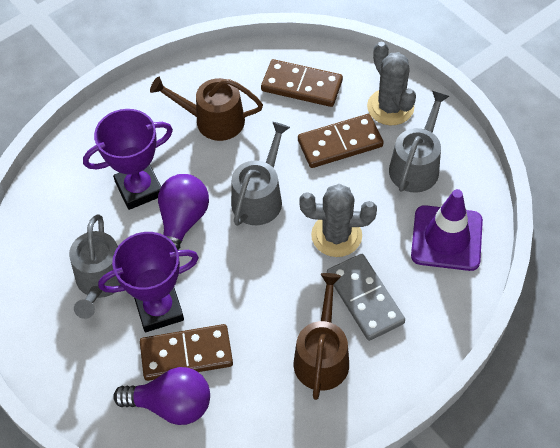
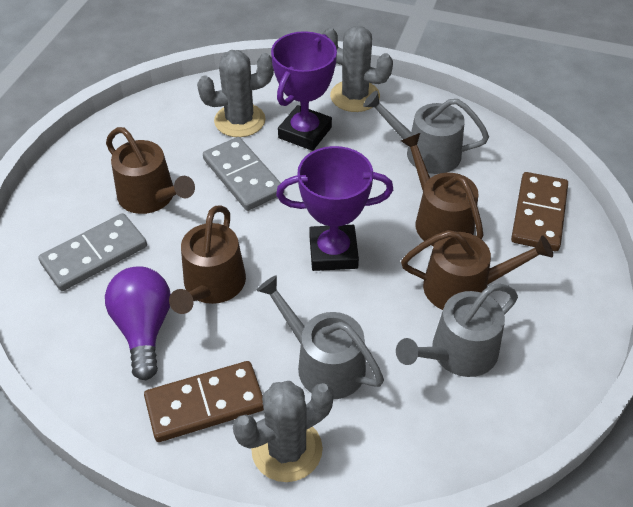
brown domino: 3 -> 2
brown watering can: 2 -> 4
grey cactus: 2 -> 3
grey domino: 1 -> 2
purple light bulb: 2 -> 1
purple traffic cone: 1 -> 0

